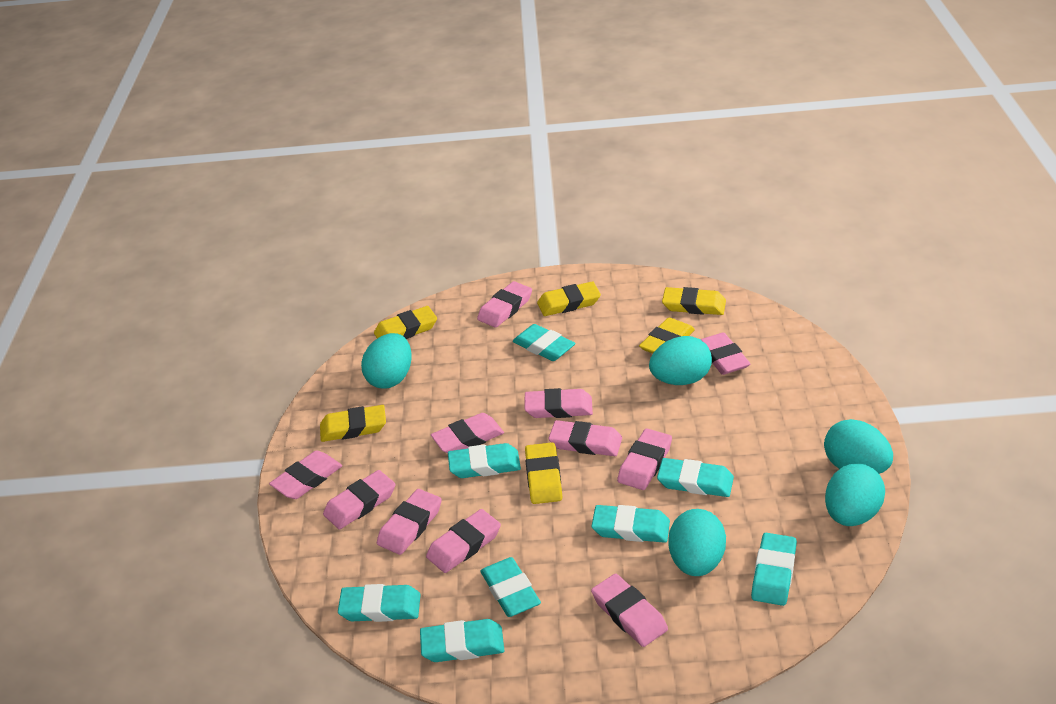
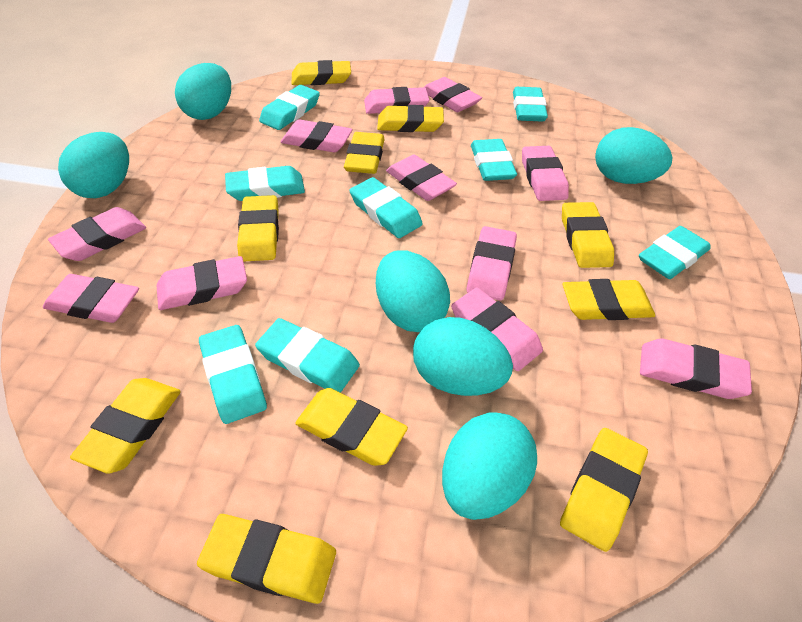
turquoise egg: 5 -> 6
yellow eraser: 6 -> 10

